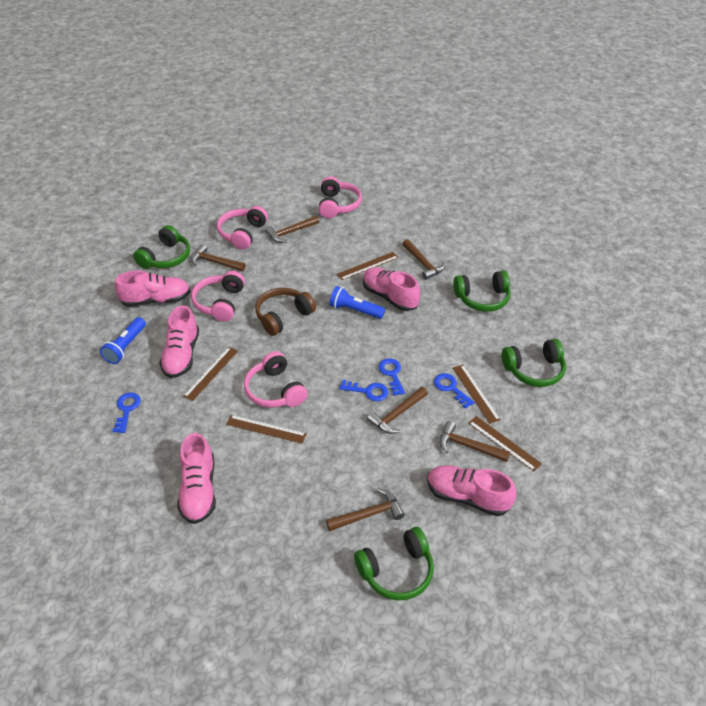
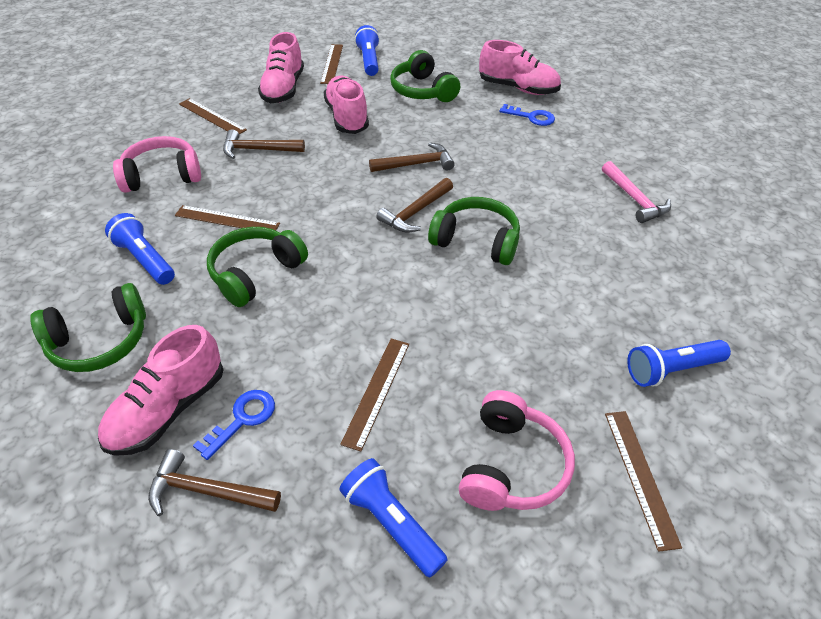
blue flashlight: 2 -> 4
blue key: 4 -> 2
brown hammer: 6 -> 4
brown headphones: 1 -> 0
pink hammer: 0 -> 1
pink headphones: 4 -> 2
pink shoe: 5 -> 4

